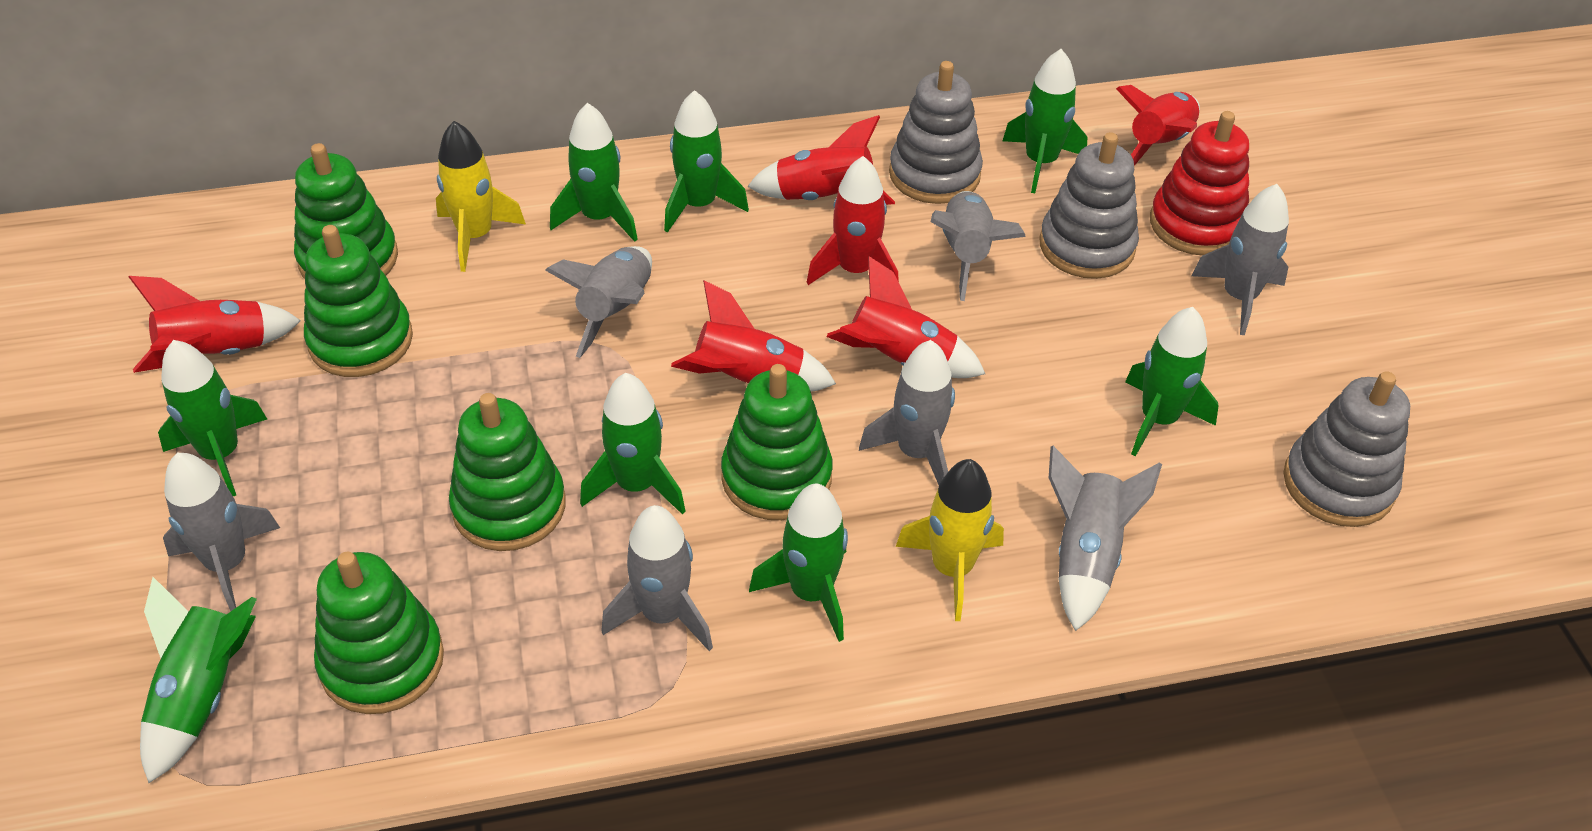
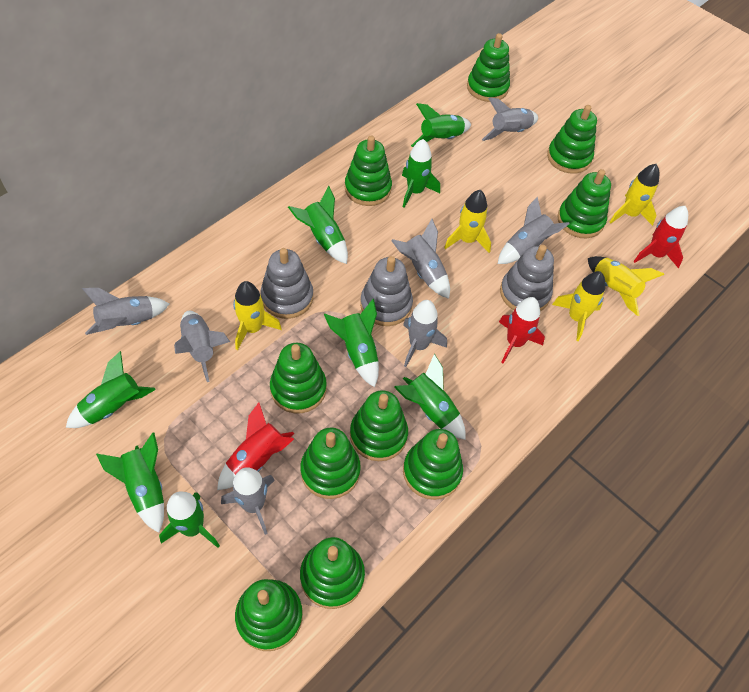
green stacking toy: 5 -> 10
red rocket: 6 -> 3
red stacking toy: 1 -> 0
yellow rocket: 2 -> 5

